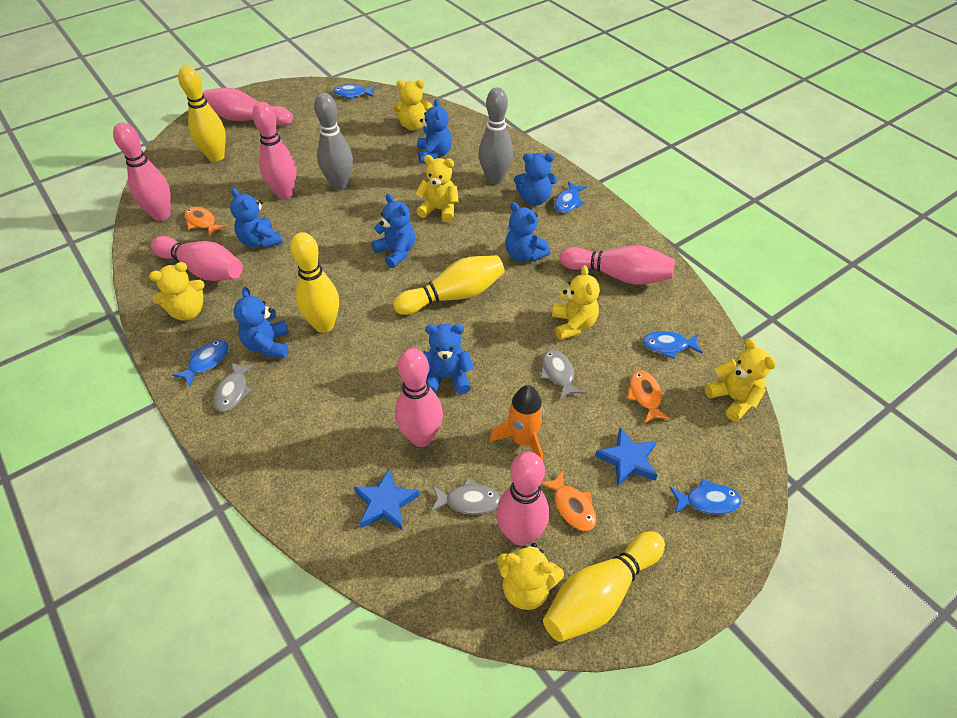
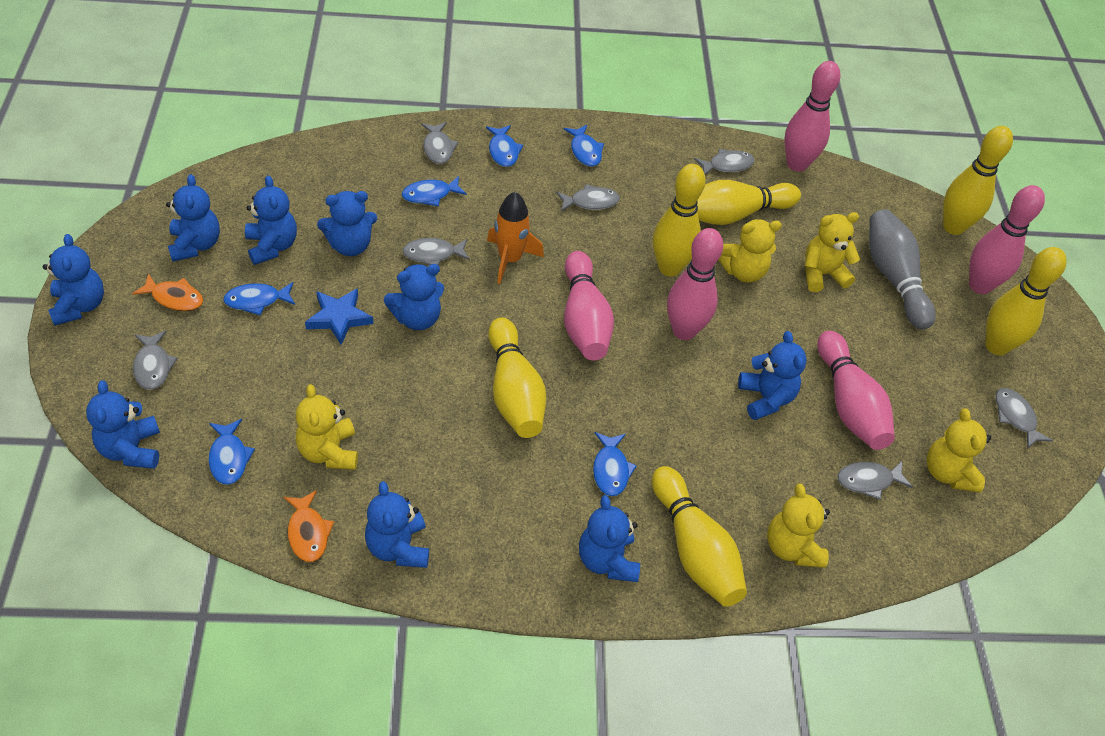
blue fish: 5 -> 6
blue star: 2 -> 1
blue teddy bear: 7 -> 9
grey bowling pin: 2 -> 1
grey fish: 3 -> 7
orange fish: 3 -> 2
pink bowling pin: 7 -> 5
yellow bowling pin: 4 -> 6
yellow teddy bear: 6 -> 5

